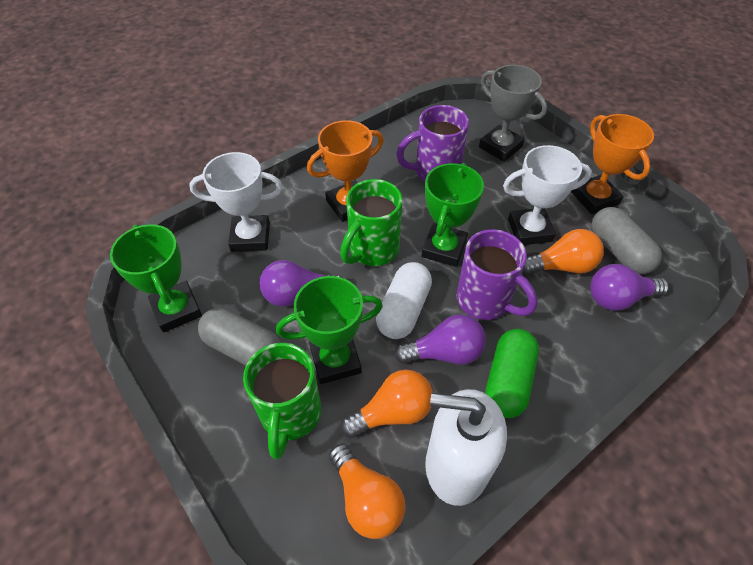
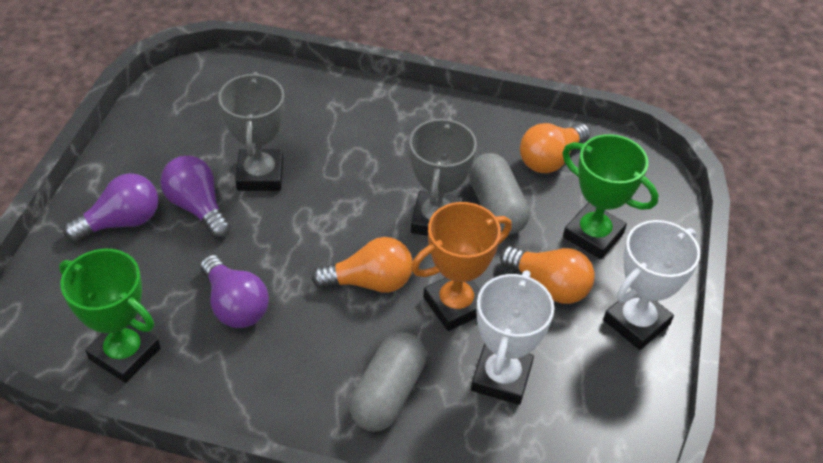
green capsule: 1 -> 0
green mug: 2 -> 0
green trophy: 3 -> 2
grey trophy: 1 -> 2
orange trophy: 2 -> 1
purple mug: 2 -> 0
white capsule: 1 -> 0
white soap dispenser: 1 -> 0

